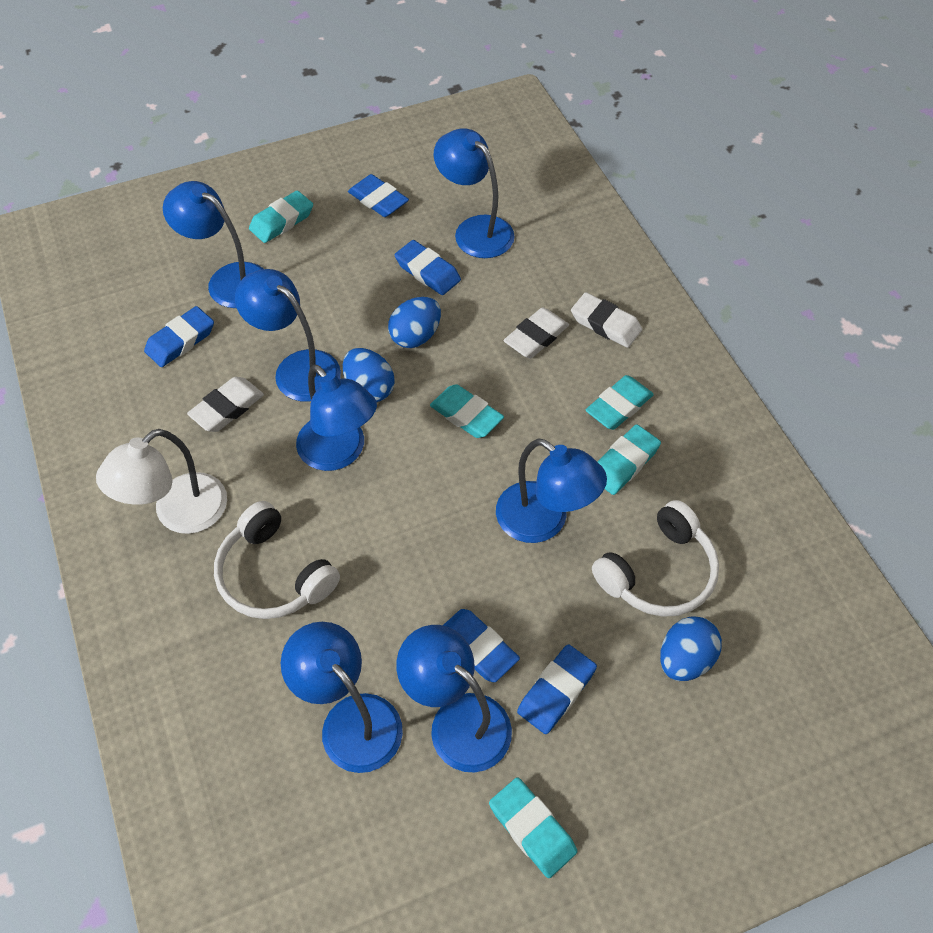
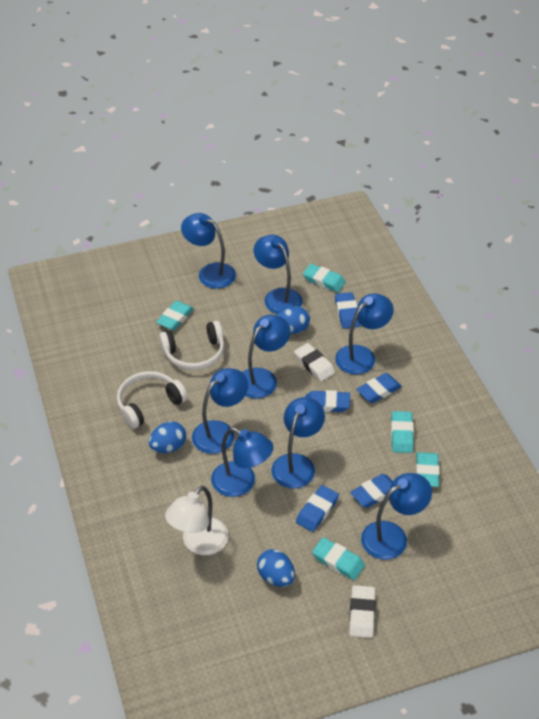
blue lamp: 7 -> 8
white eraser: 3 -> 2

